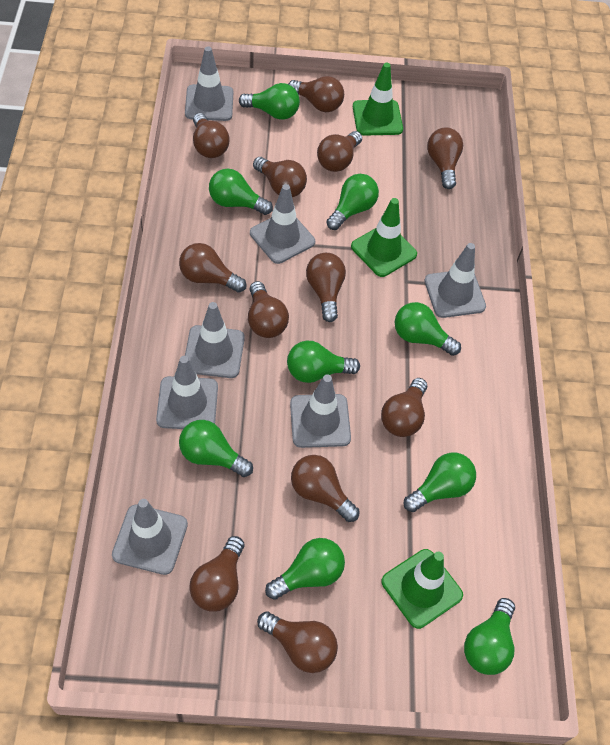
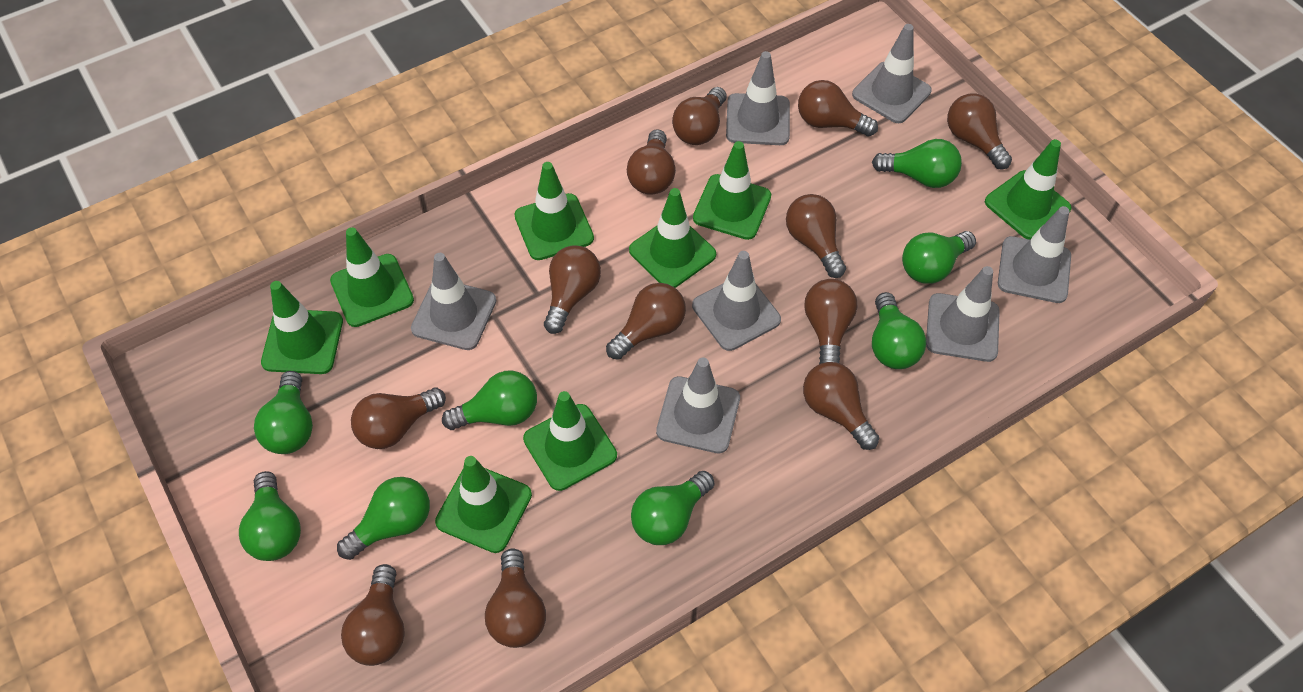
green light bulb: 9 -> 8
green traffic cone: 3 -> 8

